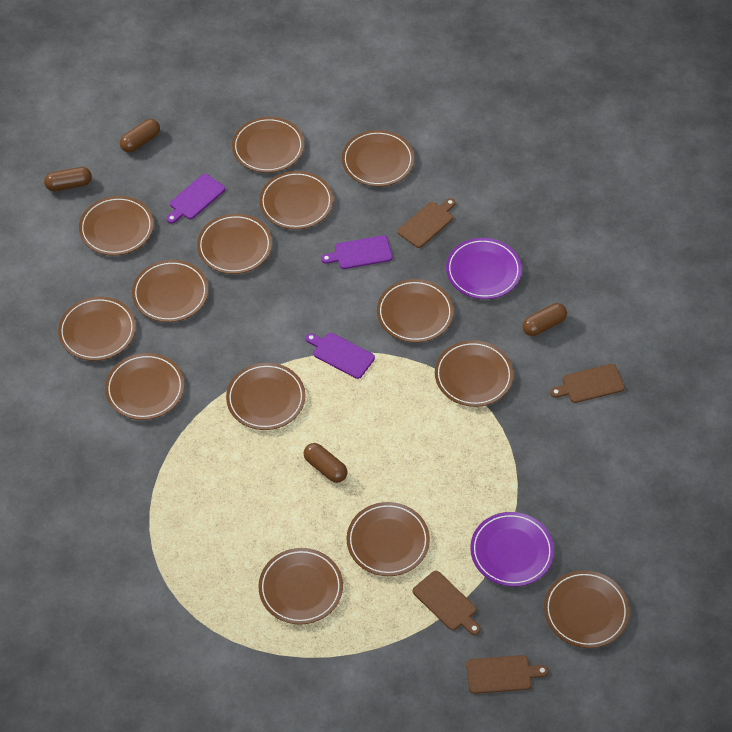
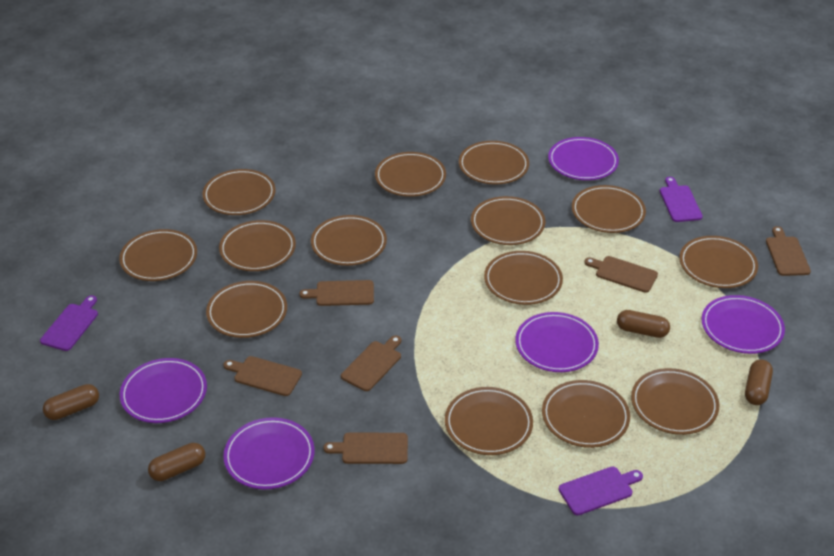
brown cutting board: 4 -> 6
purple plate: 2 -> 5

